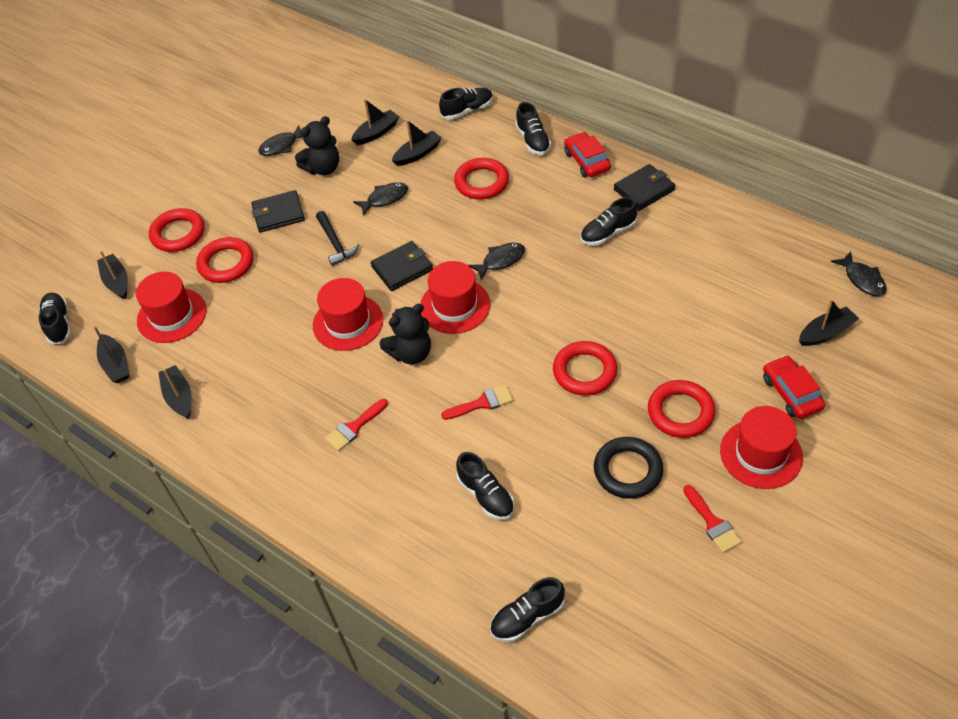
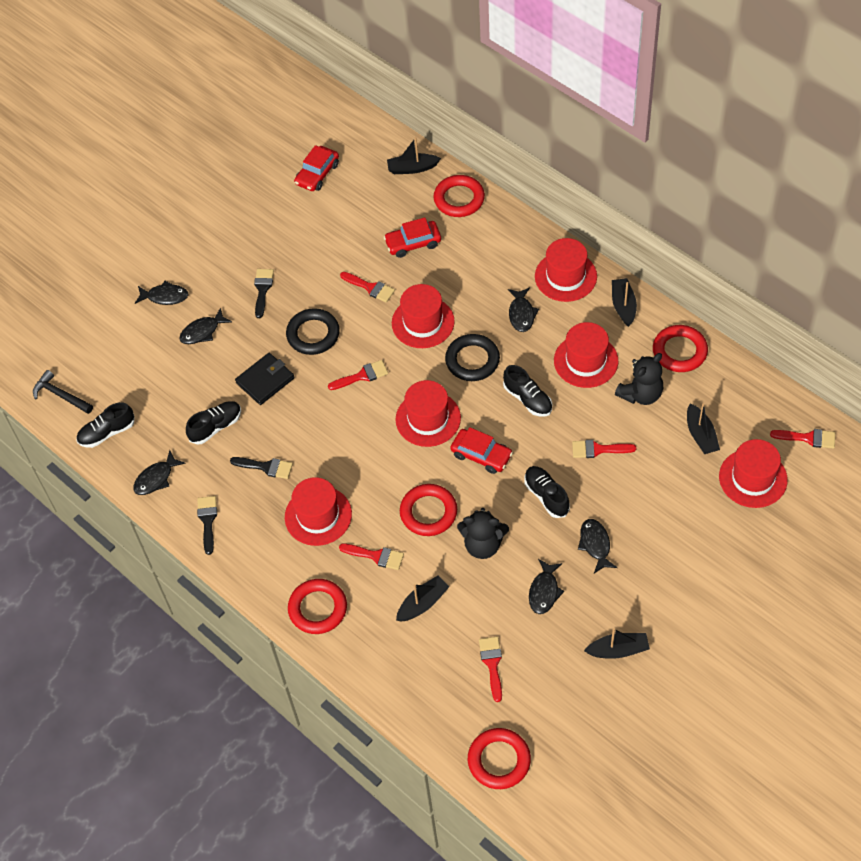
black boat: 6 -> 5
black brush: 0 -> 3
black fish: 4 -> 6
black ring: 1 -> 2
black shoe: 6 -> 4
black wallet: 3 -> 1
red brush: 3 -> 6
red car: 2 -> 3
red hat: 4 -> 6

